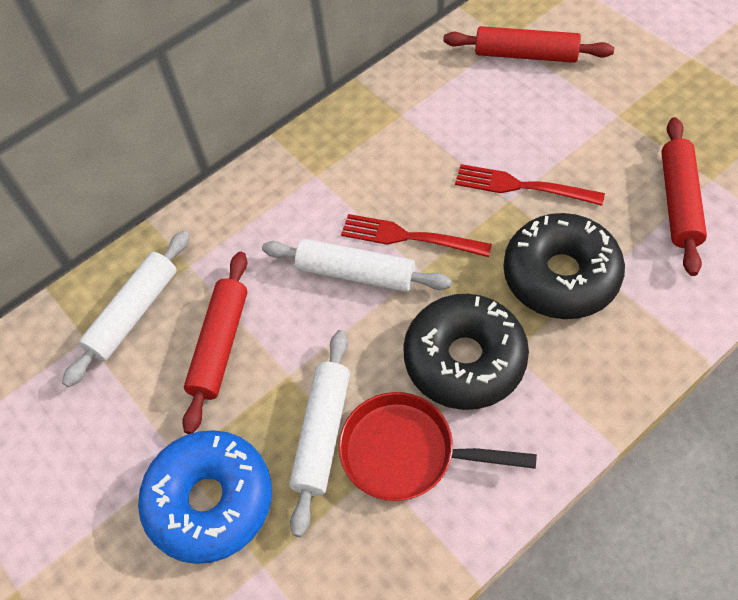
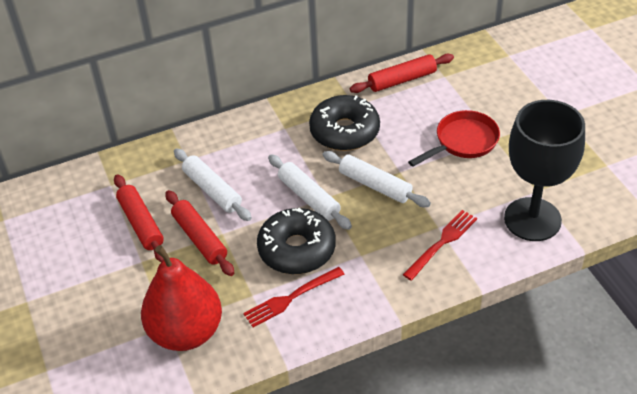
black goblet: 0 -> 1
blue donut: 1 -> 0
red pear: 0 -> 1

